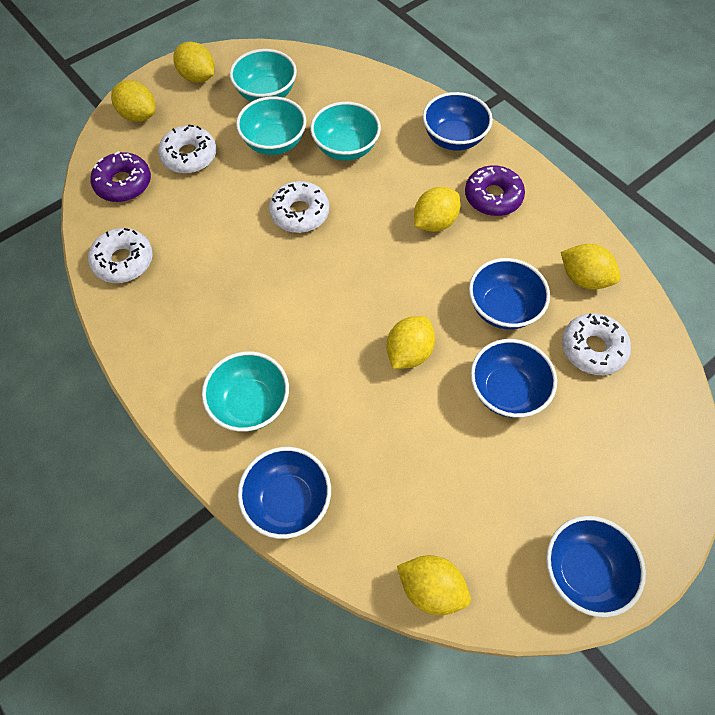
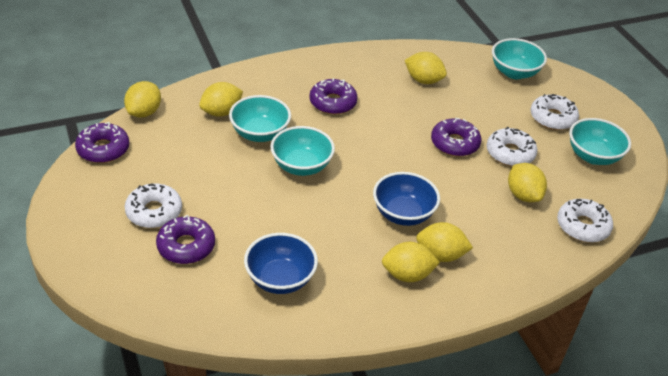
blue bowl: 5 -> 2
purple donut: 2 -> 4

